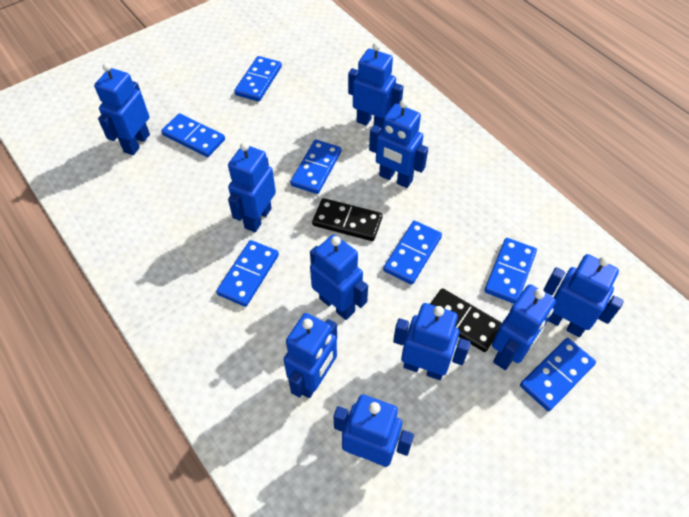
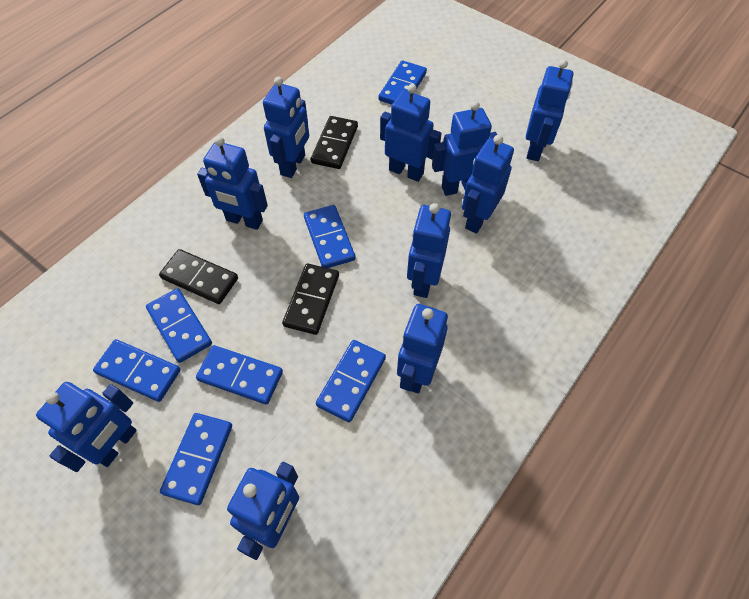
black domino: 2 -> 3

